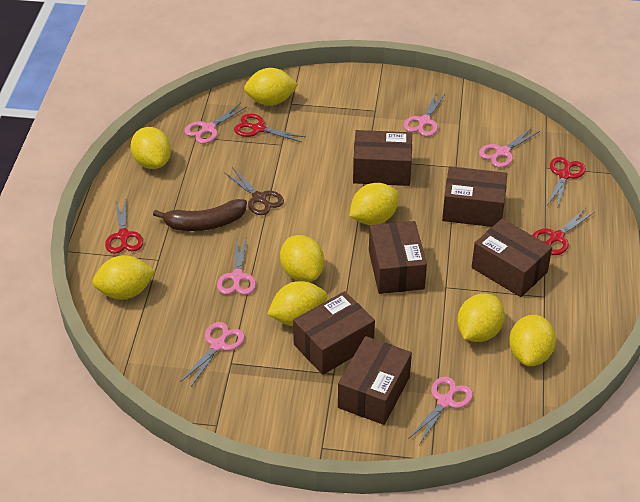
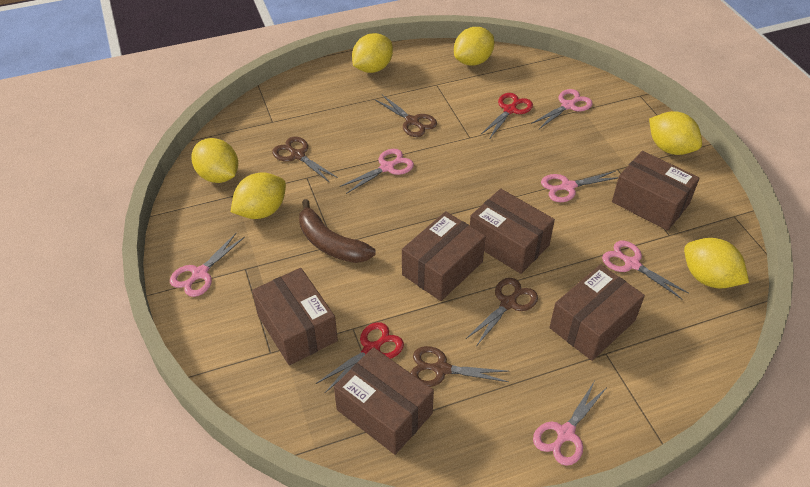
brown scissors: 1 -> 4
red scissors: 4 -> 2
yellow lemon: 8 -> 6

